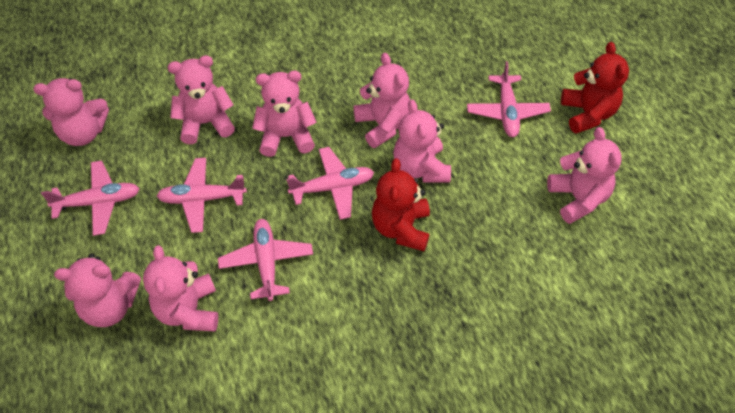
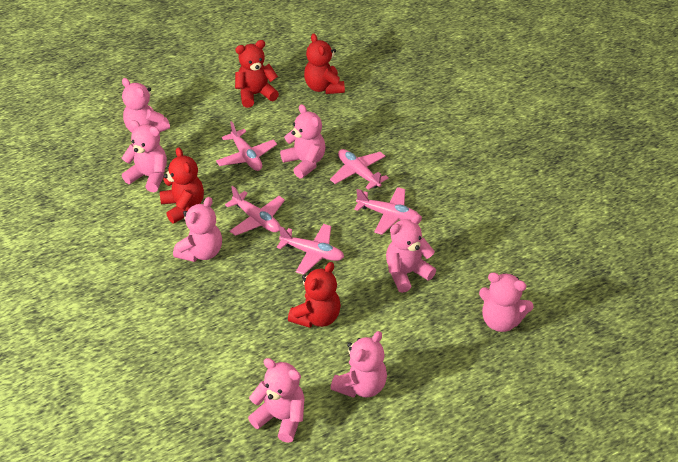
red teddy bear: 2 -> 4

